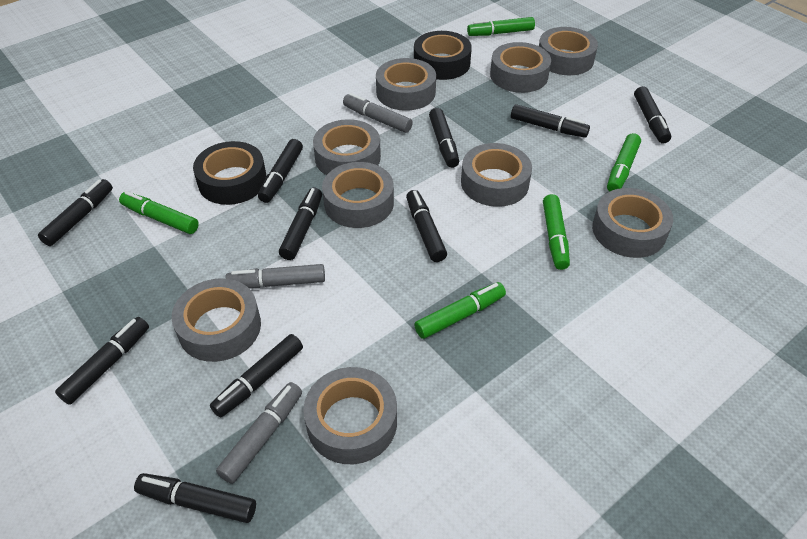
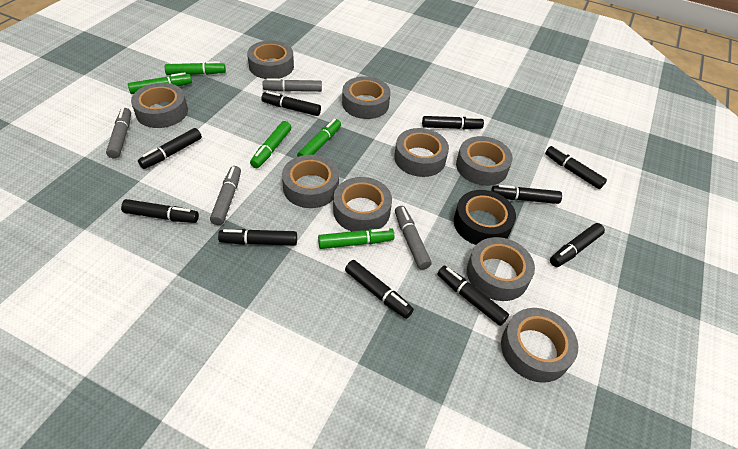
black tape: 2 -> 1
grey marker: 3 -> 4

